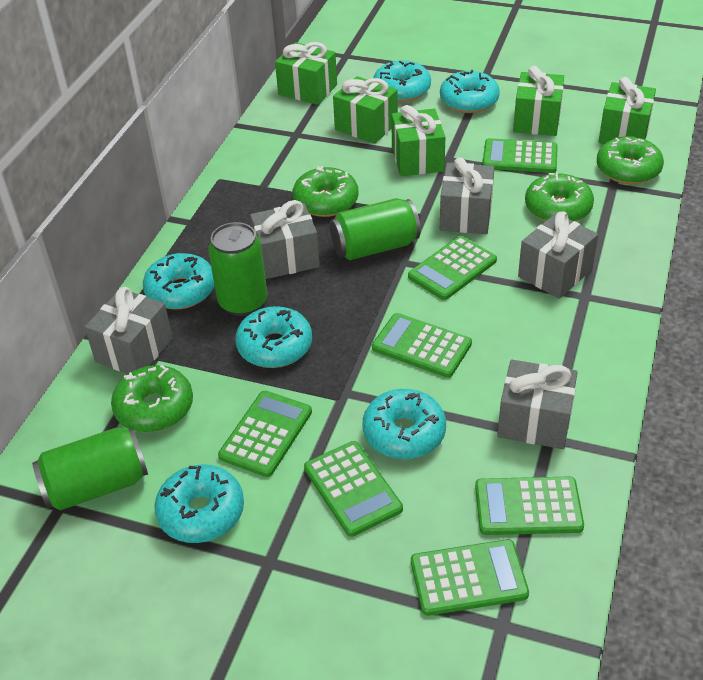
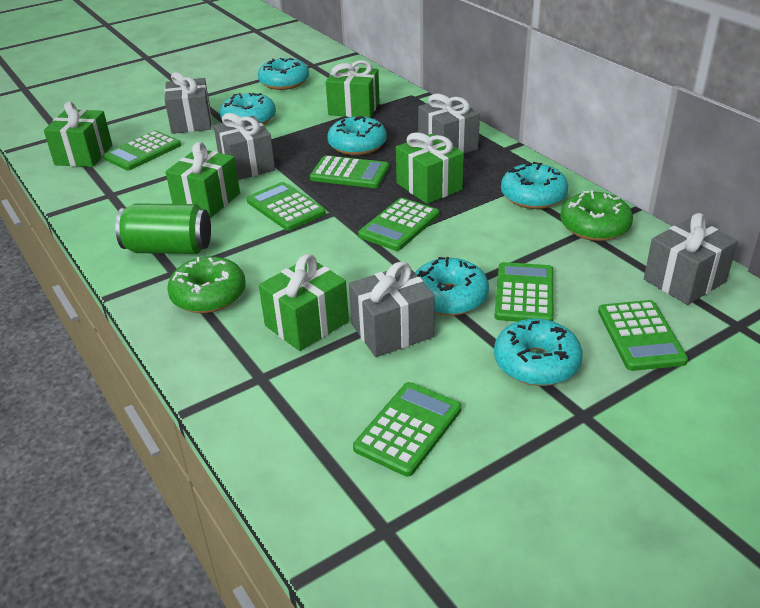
green can: 3 -> 1
green donut: 4 -> 2

